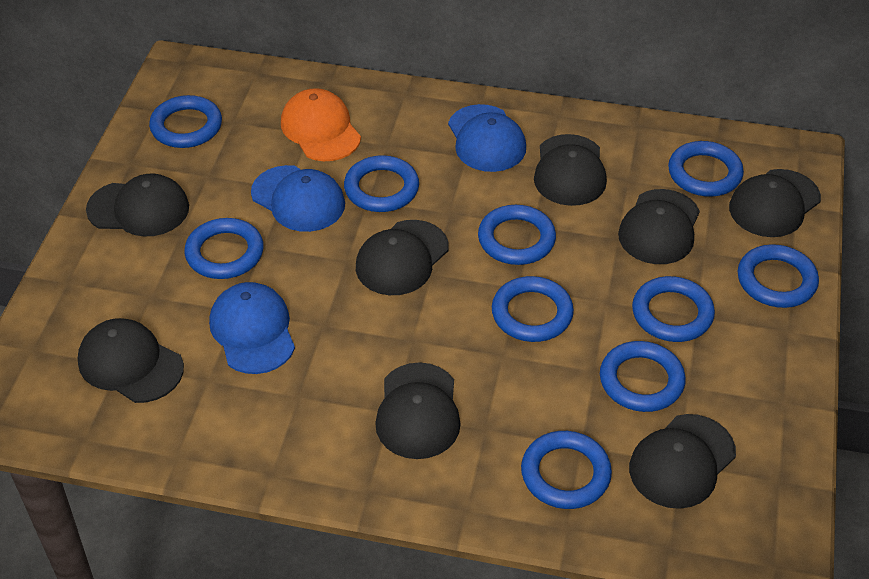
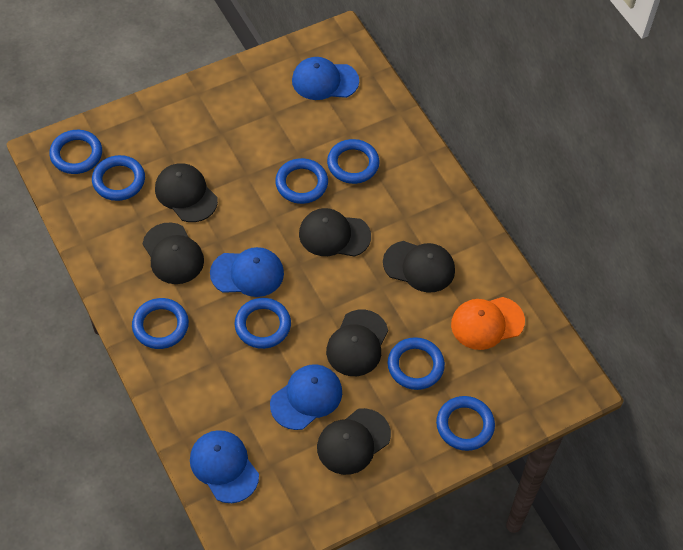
black cap: 8 -> 6
blue cap: 3 -> 4
blue ring: 10 -> 8

